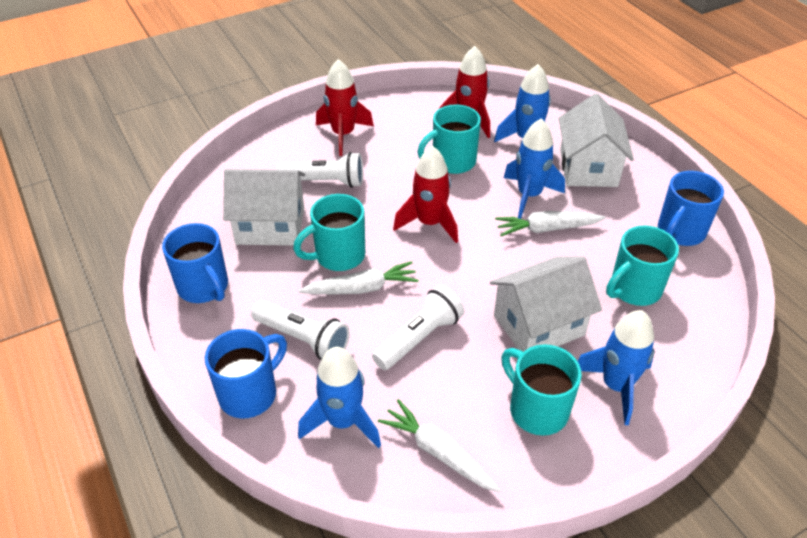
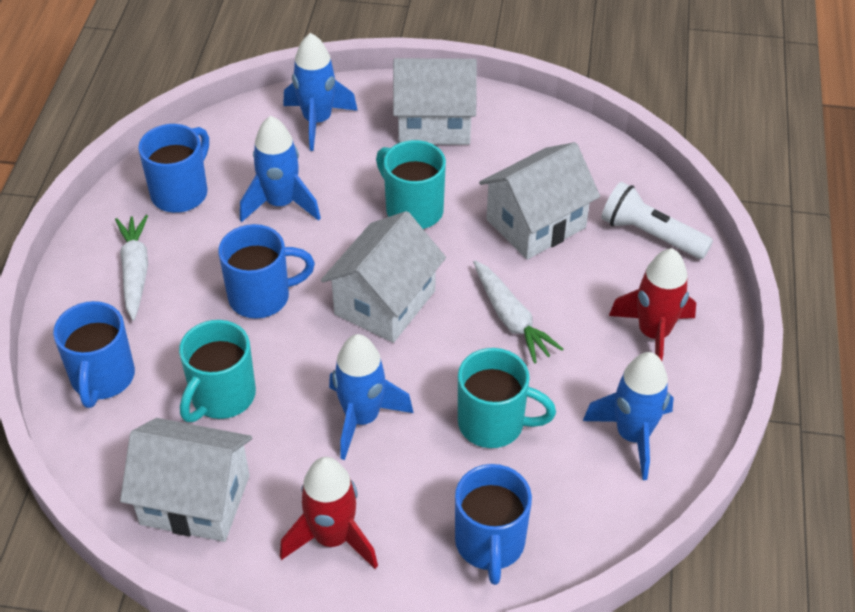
blue mug: 3 -> 4
red rocket: 3 -> 2
turquoise mug: 4 -> 3
white carrot: 3 -> 2
white flashlight: 3 -> 1
white house: 3 -> 4

